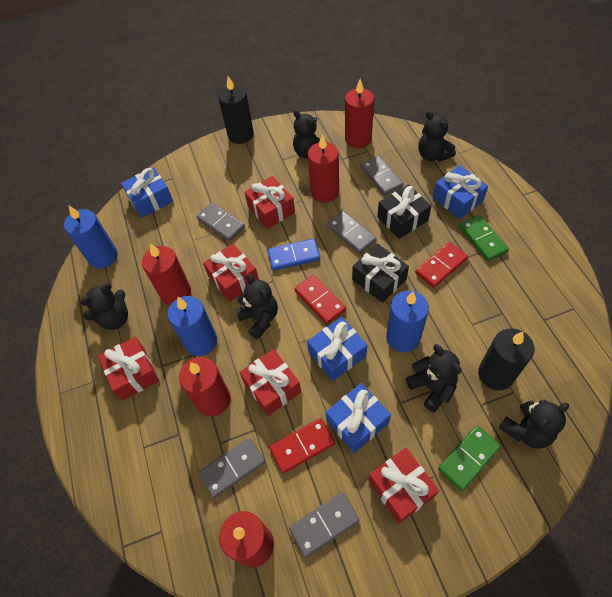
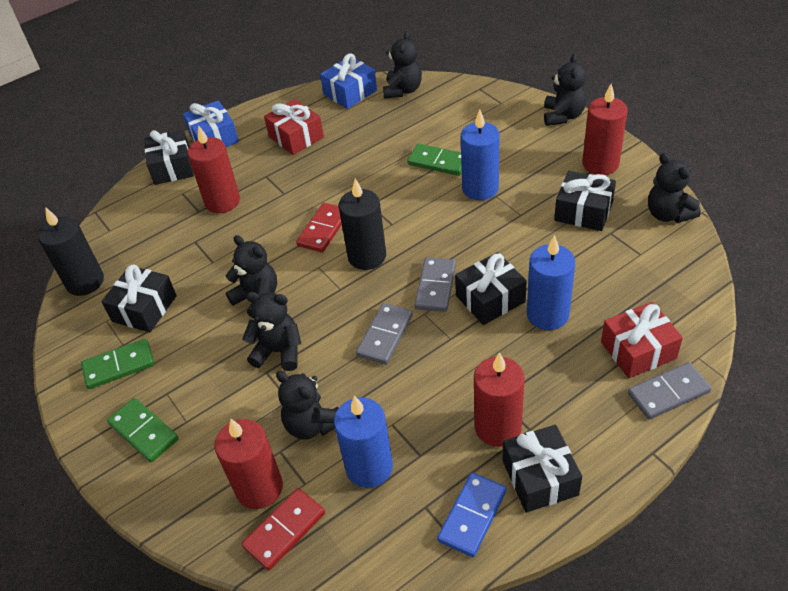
black gift: 2 -> 5
blue gift: 4 -> 2
green domino: 2 -> 3
grey domino: 5 -> 3
red candle: 5 -> 4
red domino: 3 -> 2
red gift: 5 -> 2

